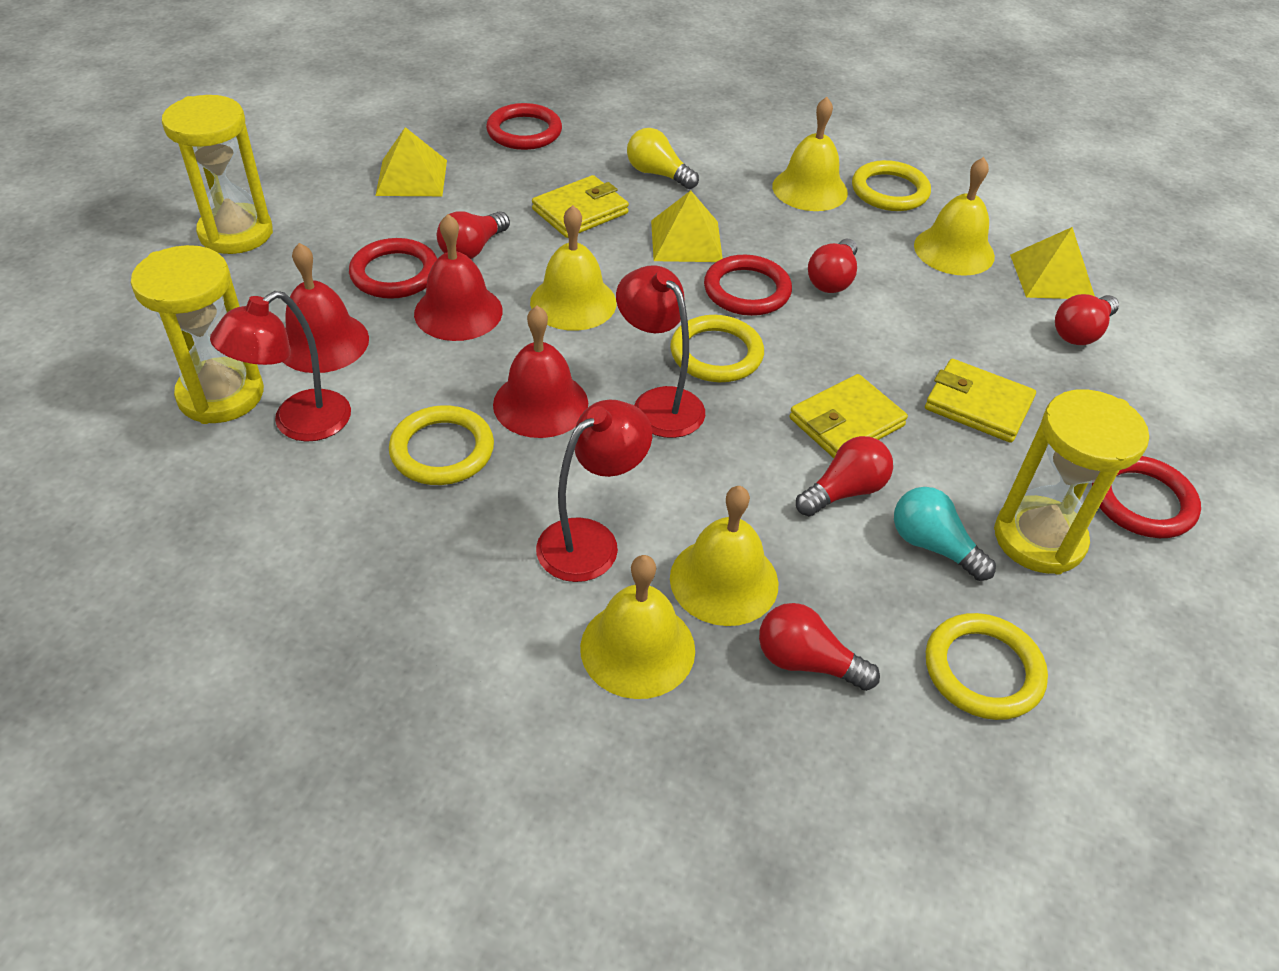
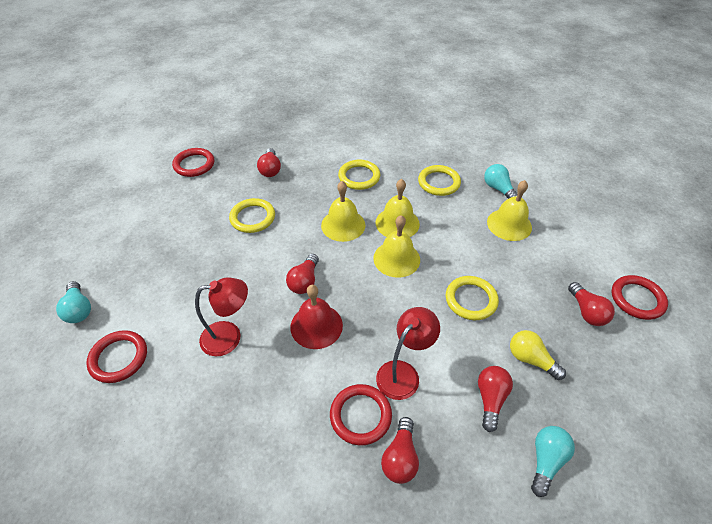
red bell: 3 -> 1
red lamp: 3 -> 2
turquoise light bulb: 1 -> 3
yellow bell: 5 -> 4
yellow hourglass: 3 -> 0
yellow pyramid: 3 -> 0
yellow wallet: 3 -> 0

